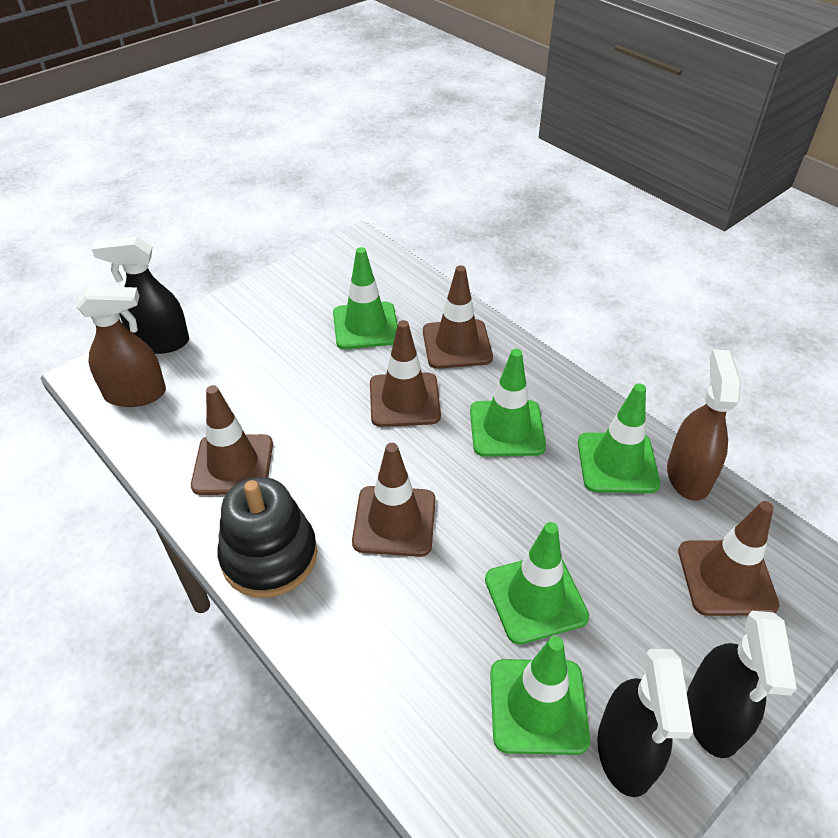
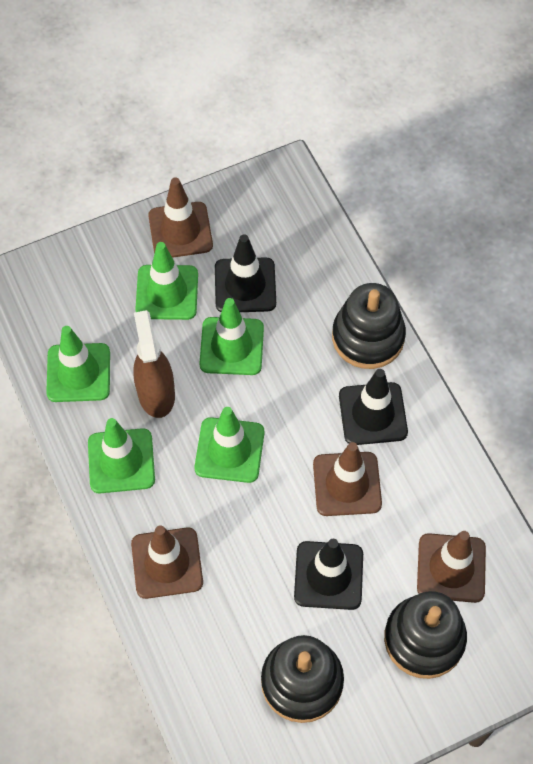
black spray bottle: 3 -> 0
black stacking toy: 1 -> 3
black traffic cone: 0 -> 3
brown spray bottle: 2 -> 1
brown traffic cone: 5 -> 4

